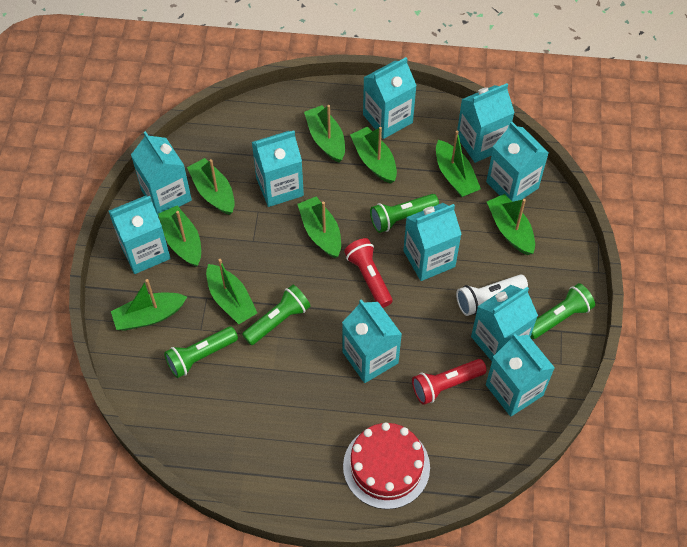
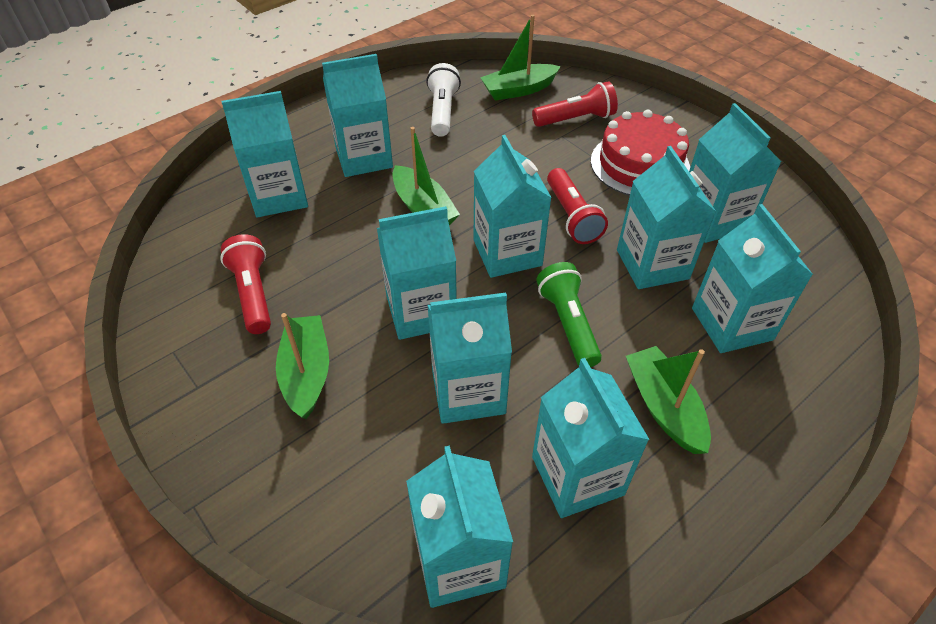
green boat: 9 -> 4
green flashlight: 4 -> 1
red flashlight: 2 -> 3

